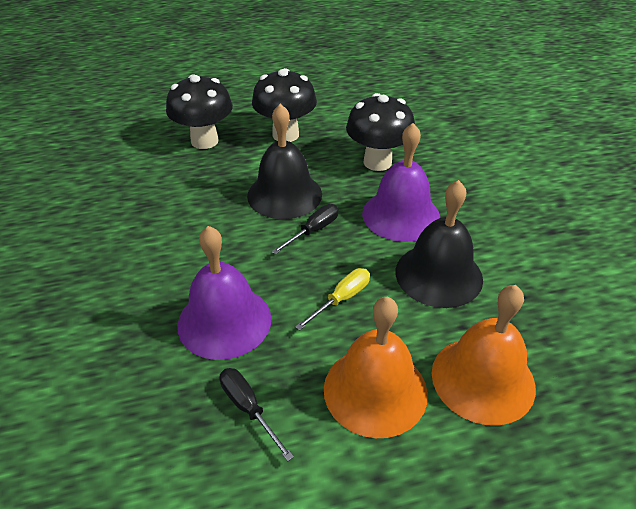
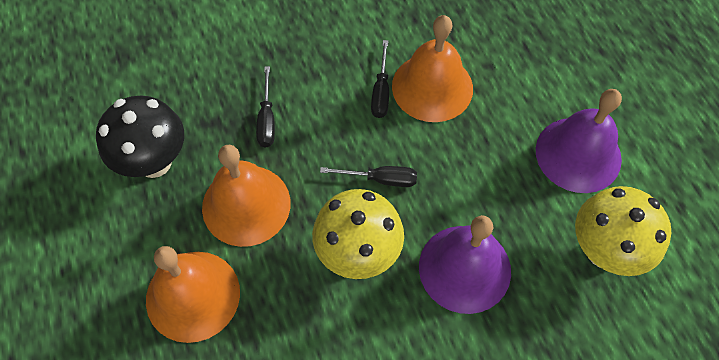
black bell: 2 -> 0
black mushroom: 3 -> 1
black screwdriver: 2 -> 3
orange bell: 2 -> 3
yellow mushroom: 0 -> 2
yellow screwdriver: 1 -> 0

